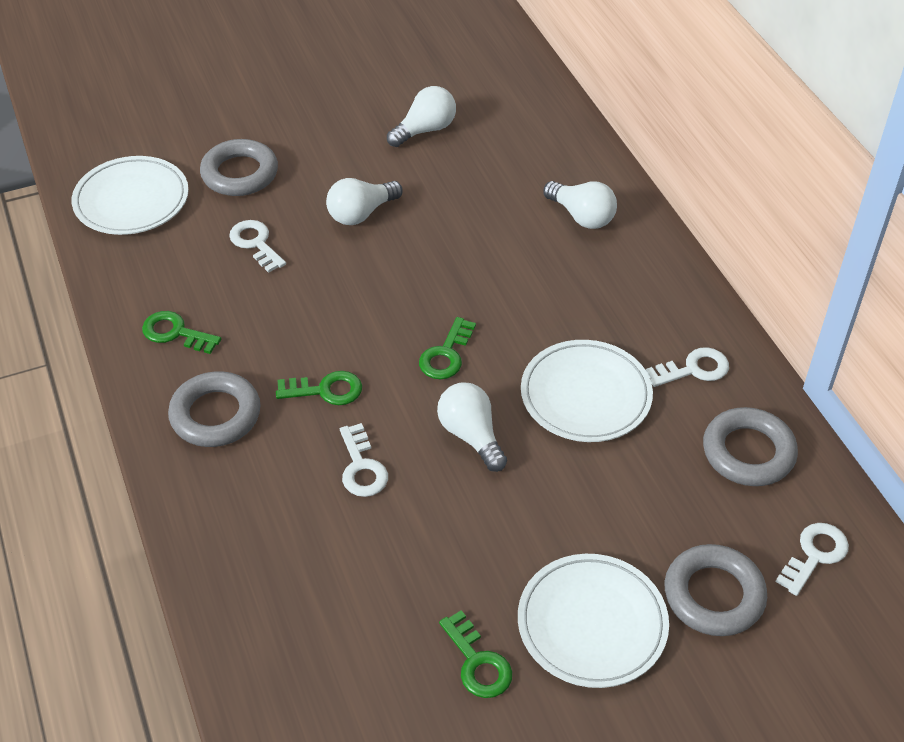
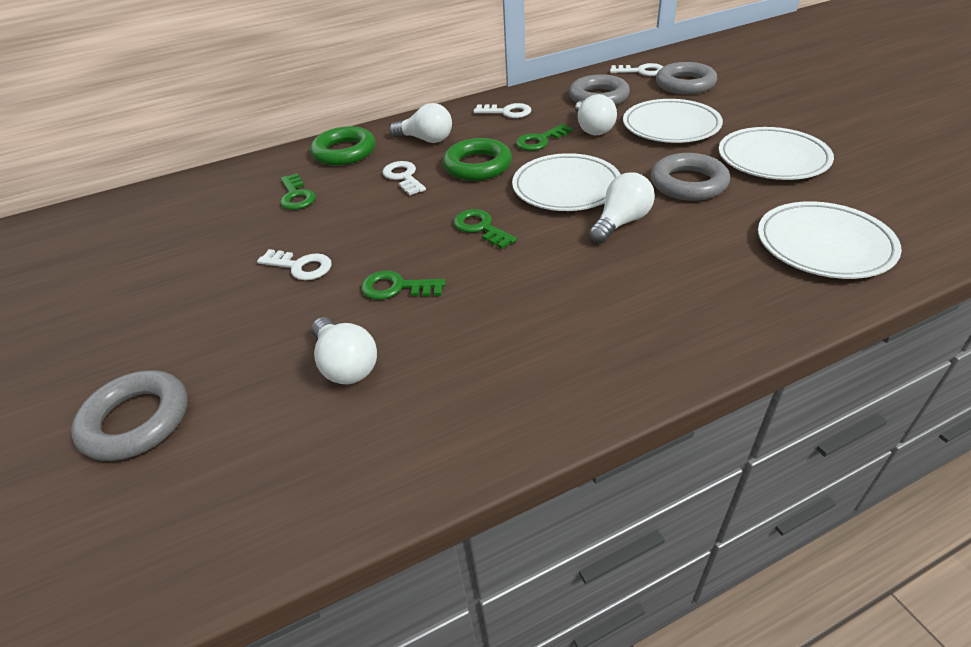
green ring: 0 -> 2
white plate: 3 -> 4

